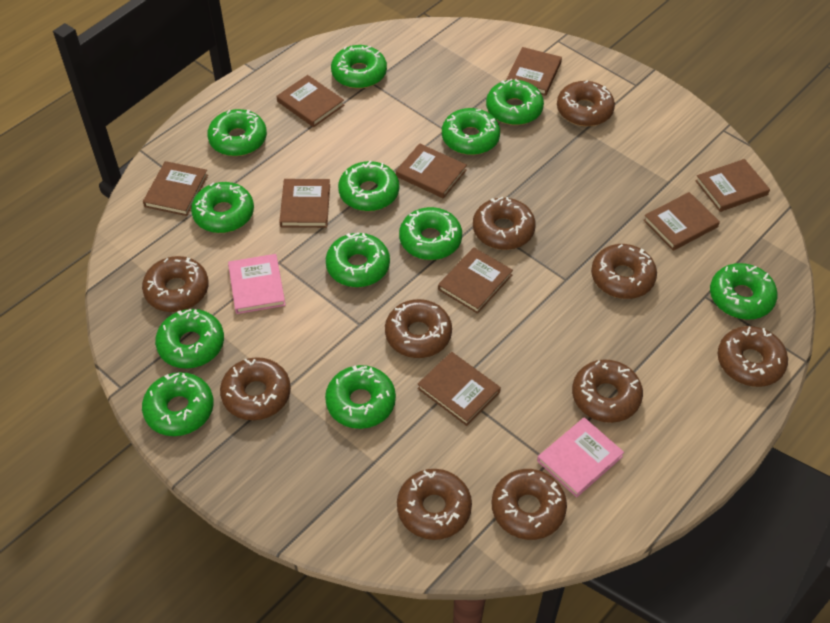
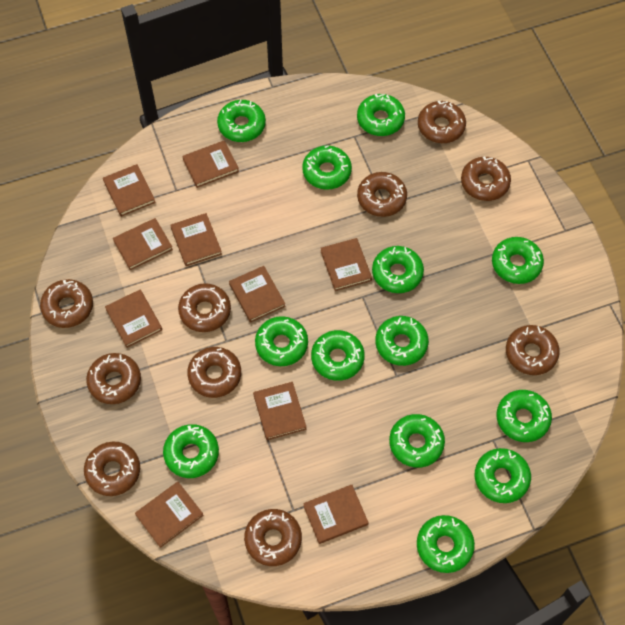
brown book: 9 -> 10
green donut: 12 -> 13
pink book: 2 -> 0

